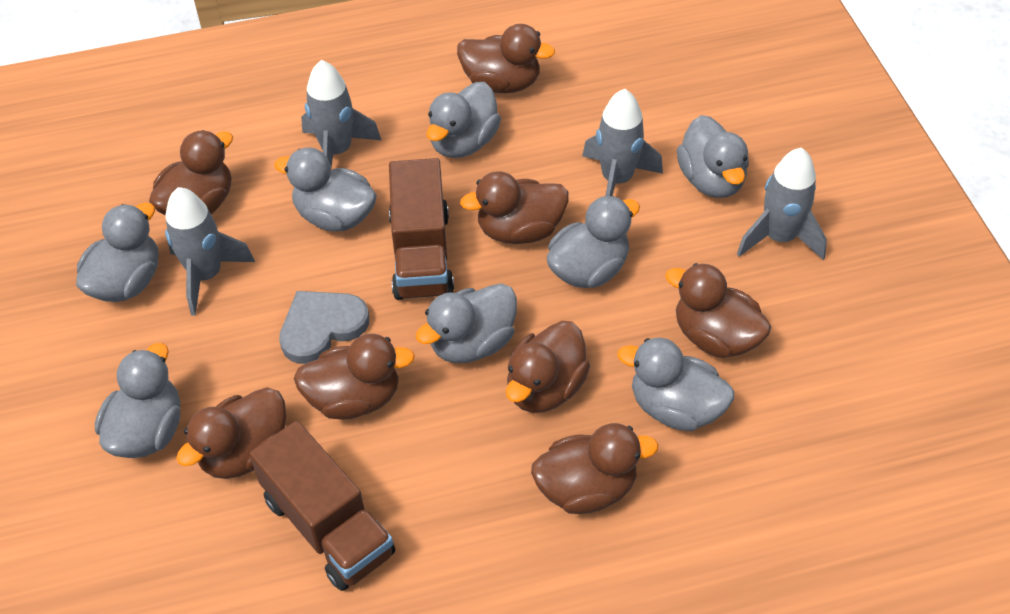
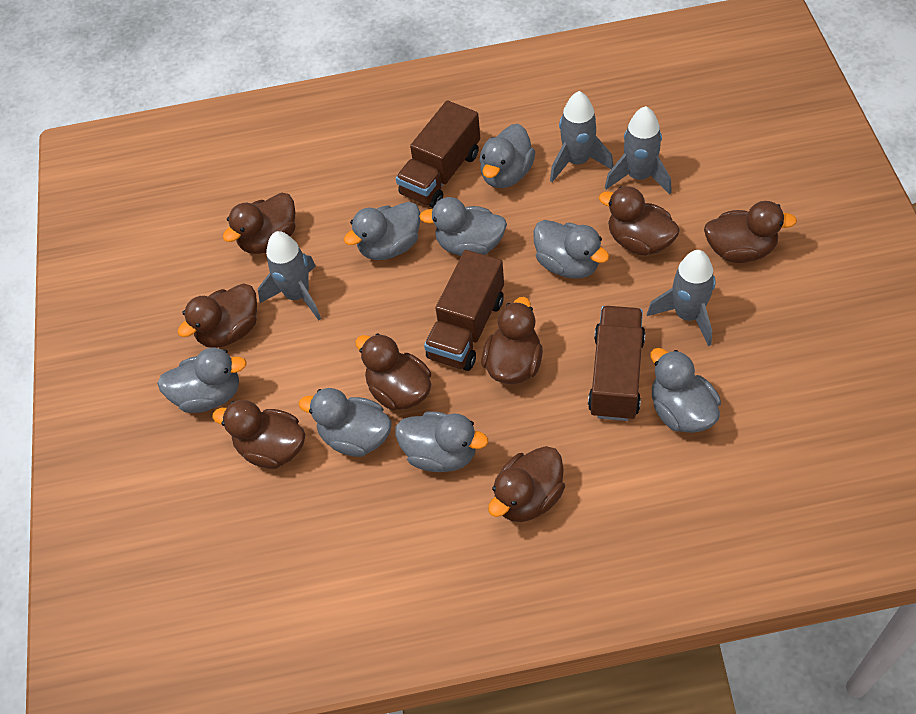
brown truck: 2 -> 3
grey heart: 1 -> 0

